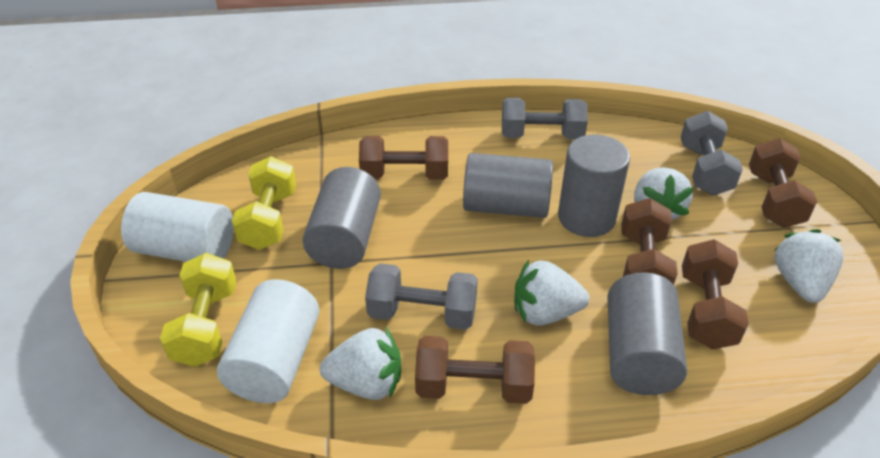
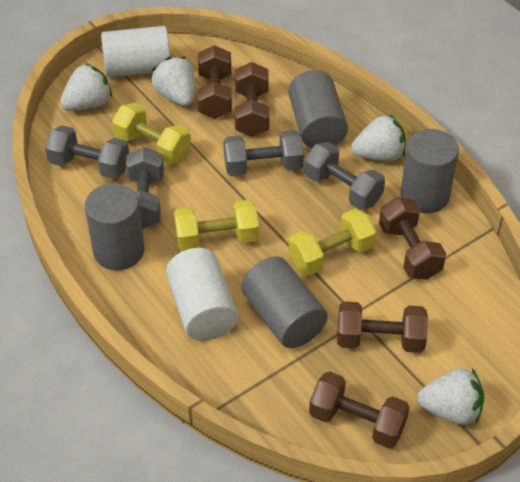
grey dumbbell: 3 -> 4
yellow dumbbell: 2 -> 3

